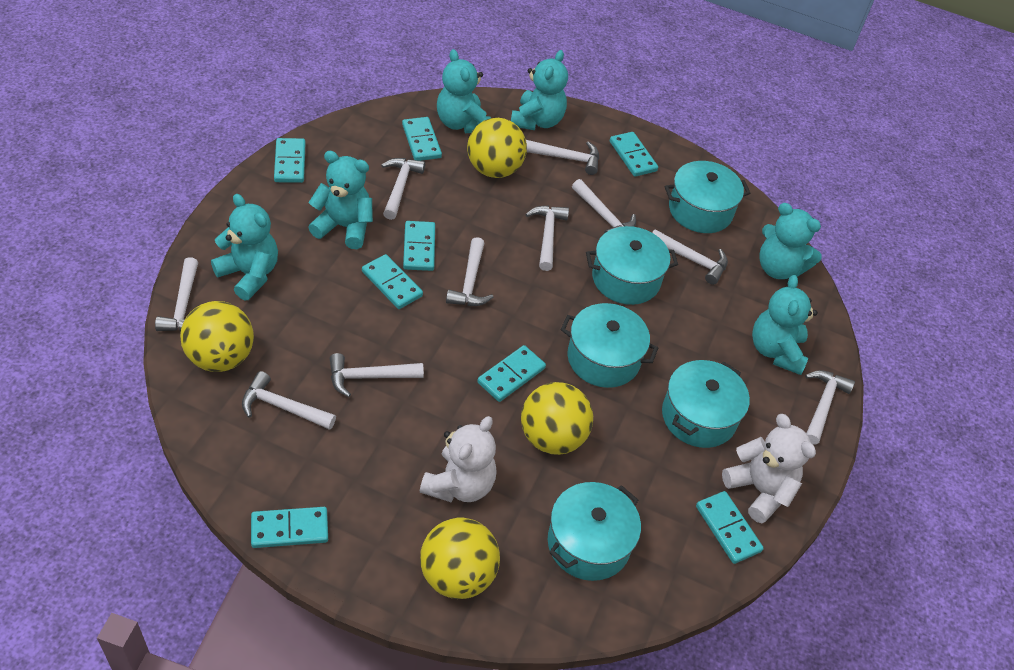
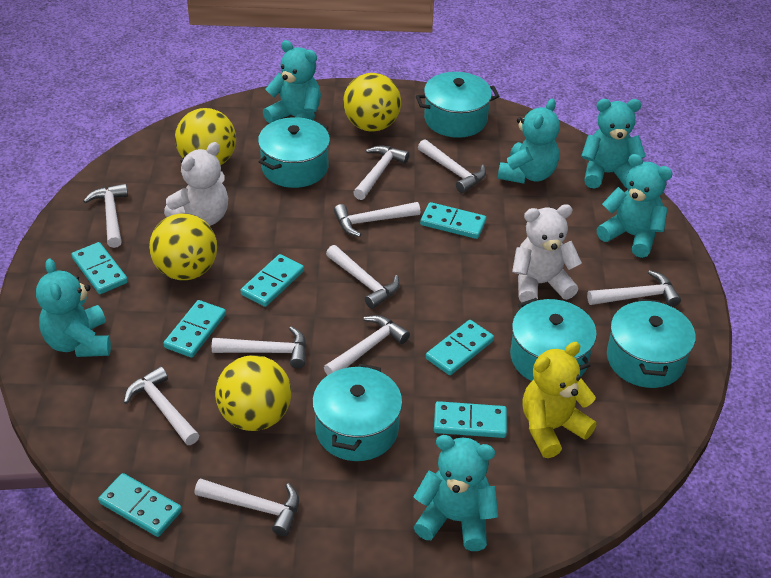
turquoise domino: 8 -> 7
yellow teddy bear: 0 -> 1

